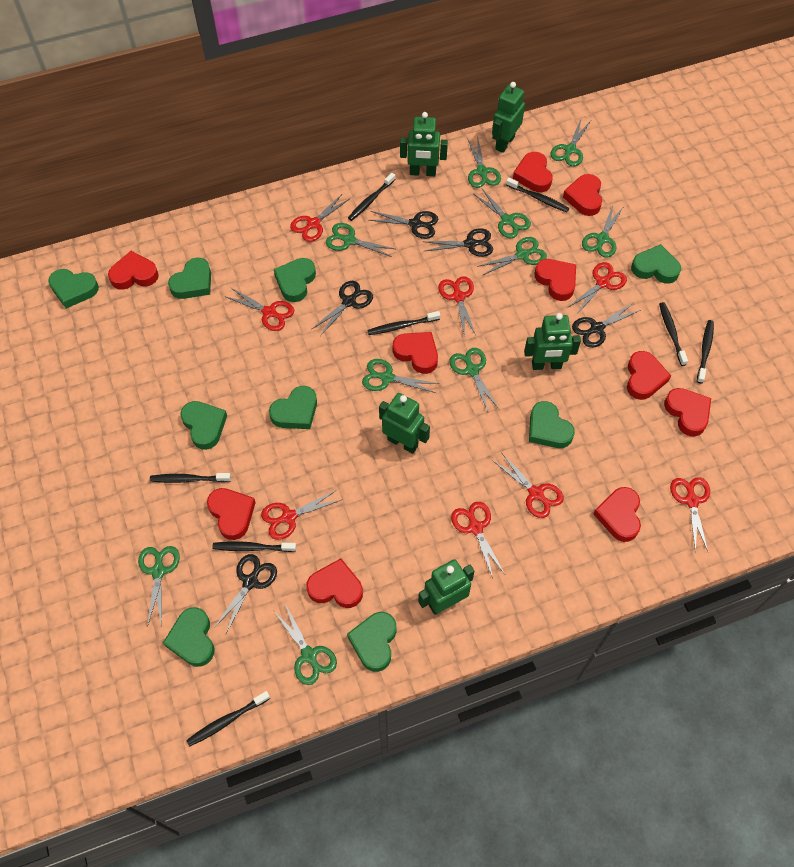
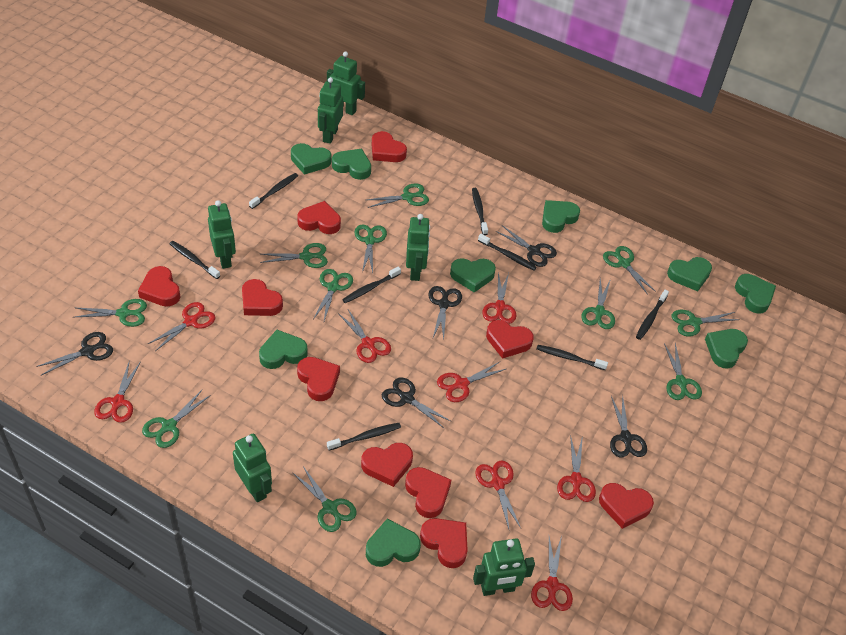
green robot: 5 -> 6
green scissors: 10 -> 11

